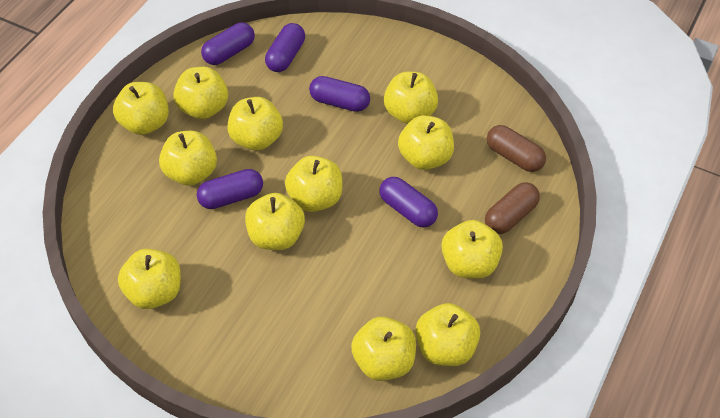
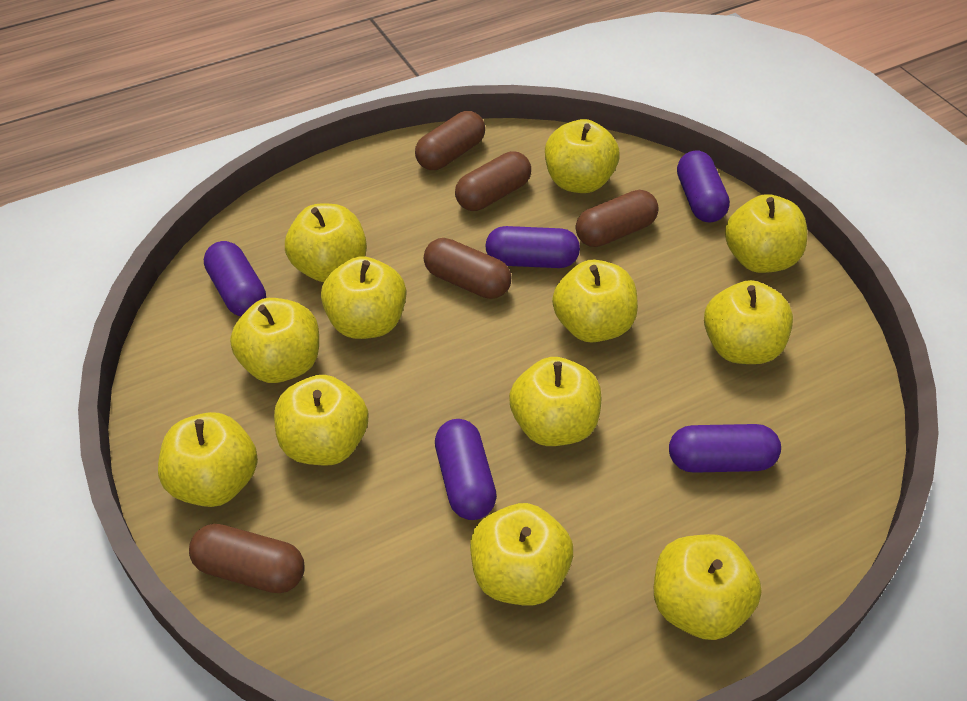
brown capsule: 2 -> 5

